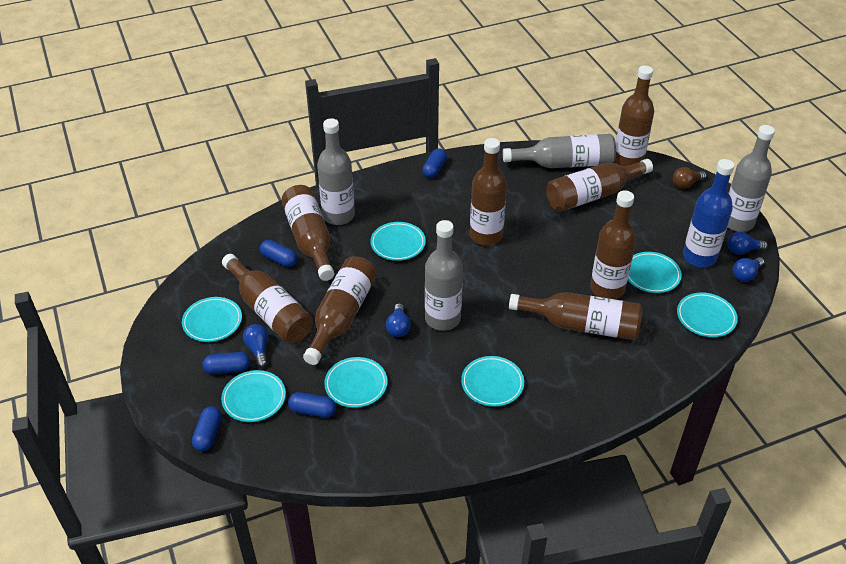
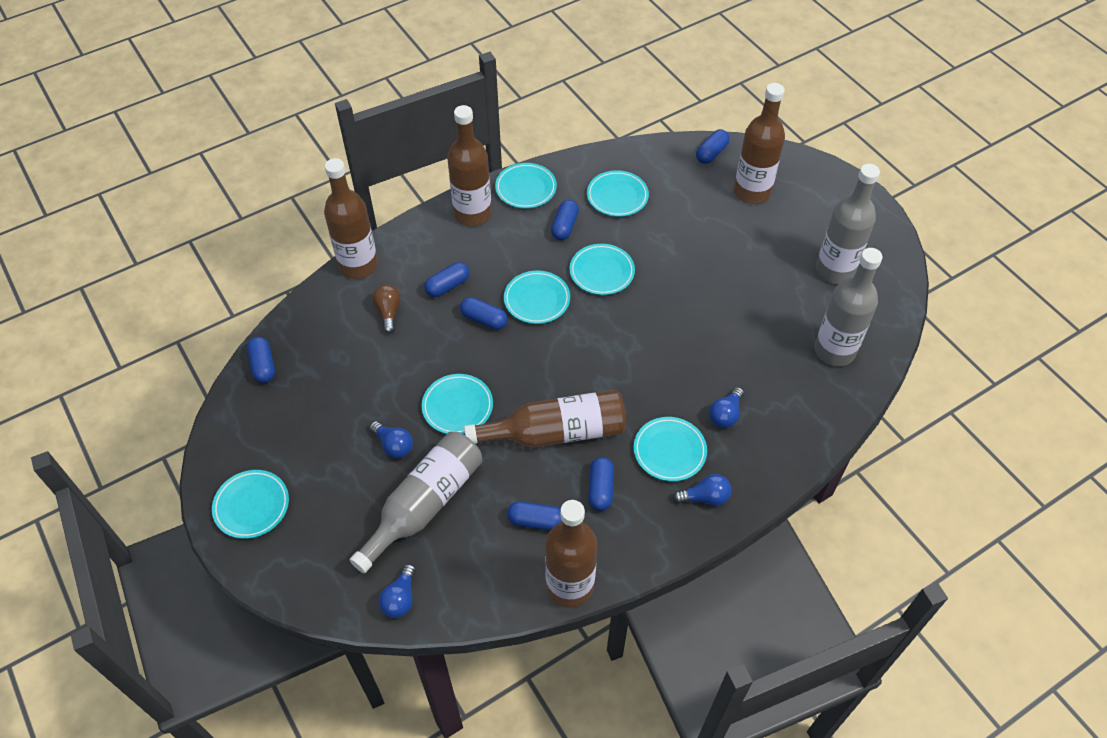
blue bottle: 1 -> 0
blue capsule: 5 -> 7
brown bottle: 8 -> 5
grey bottle: 4 -> 3

